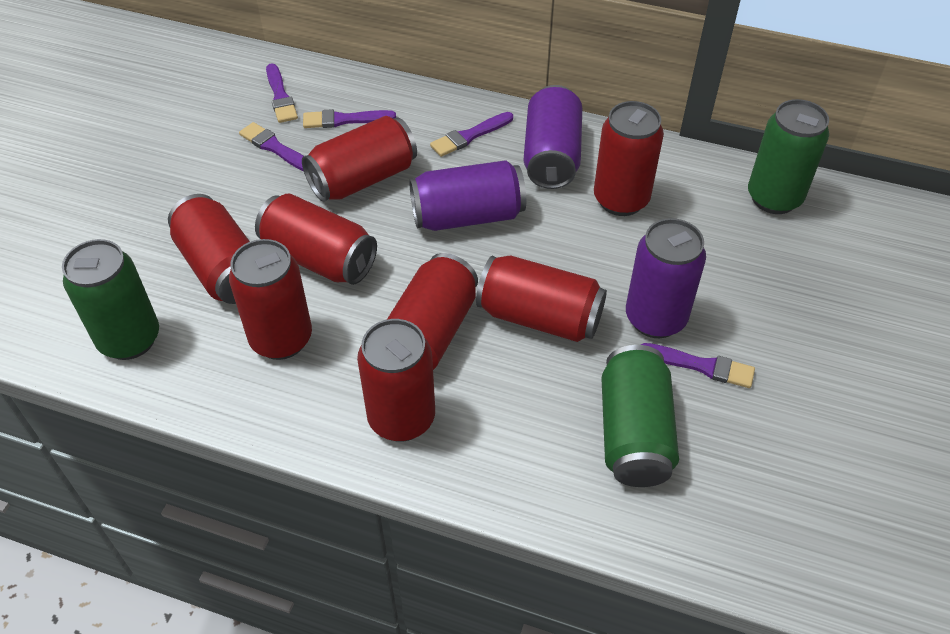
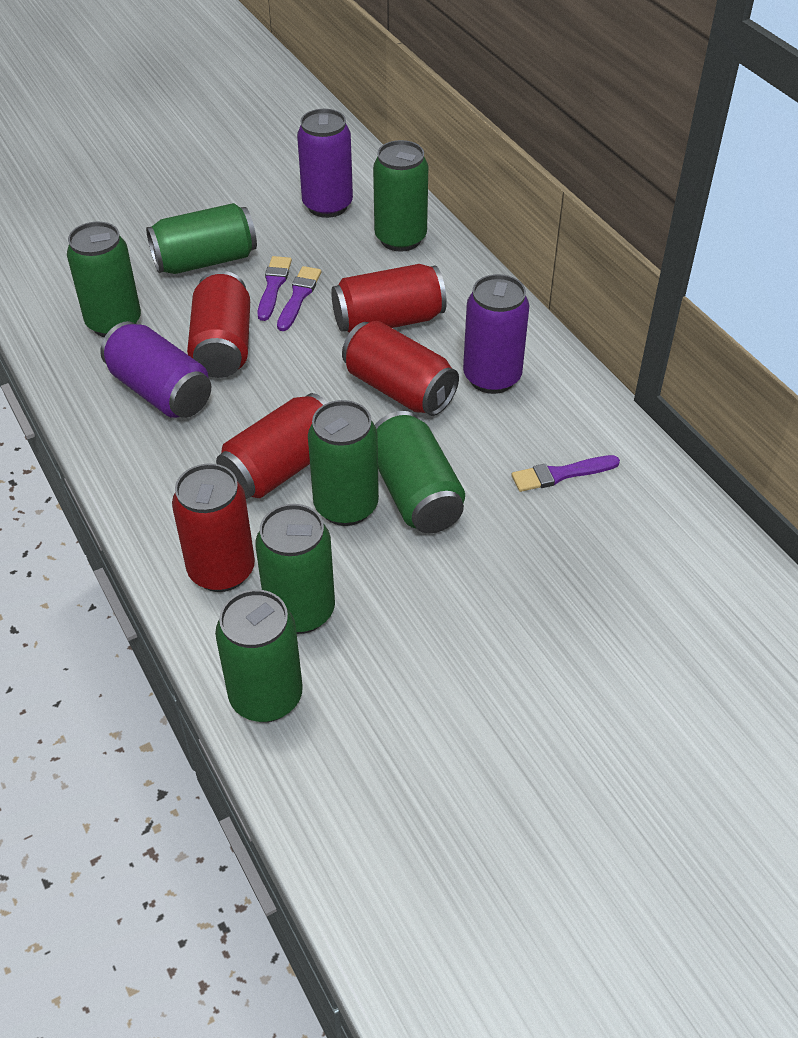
green can: 3 -> 7
purple brush: 5 -> 3
red can: 8 -> 5

